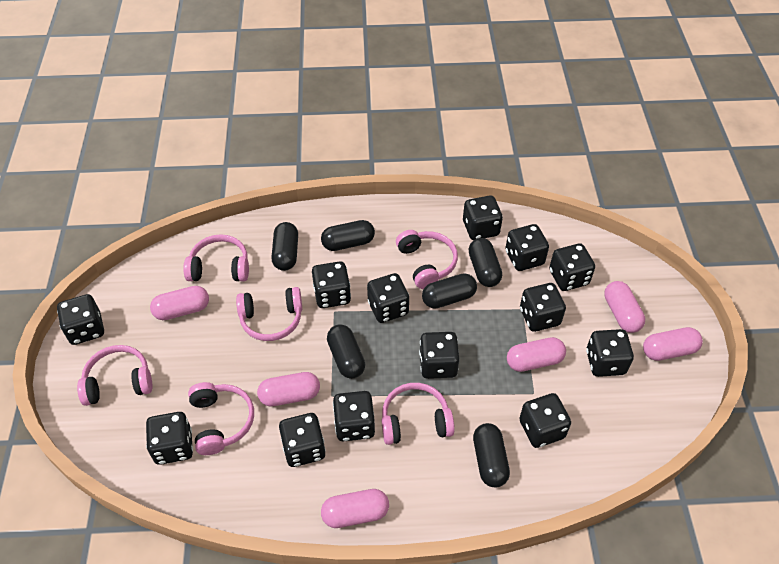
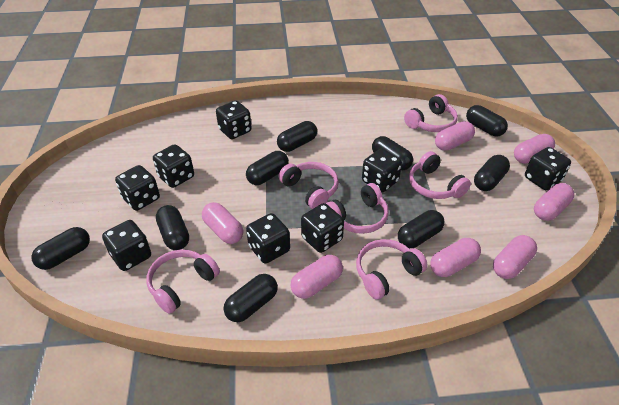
black capsule: 6 -> 9
black dice: 13 -> 8
pink capsule: 6 -> 7

